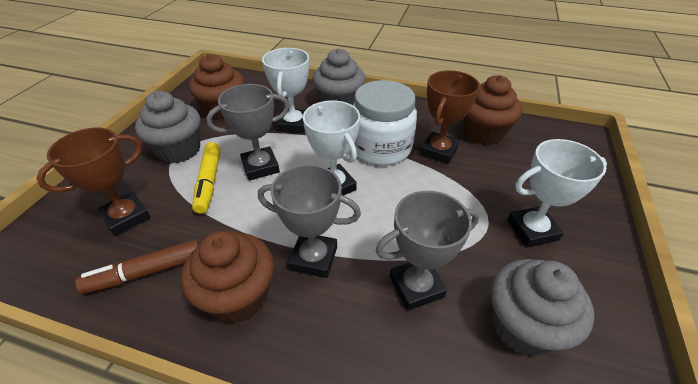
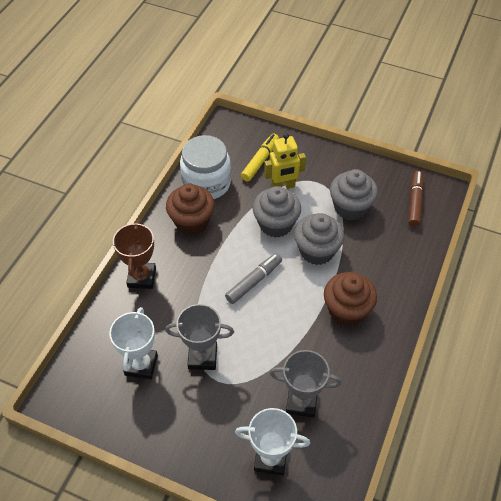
brown cupcake: 3 -> 2
brown trophy: 2 -> 1
grey marker: 0 -> 1
grey trophy: 3 -> 2
white trophy: 3 -> 2
yellow robot: 0 -> 1

